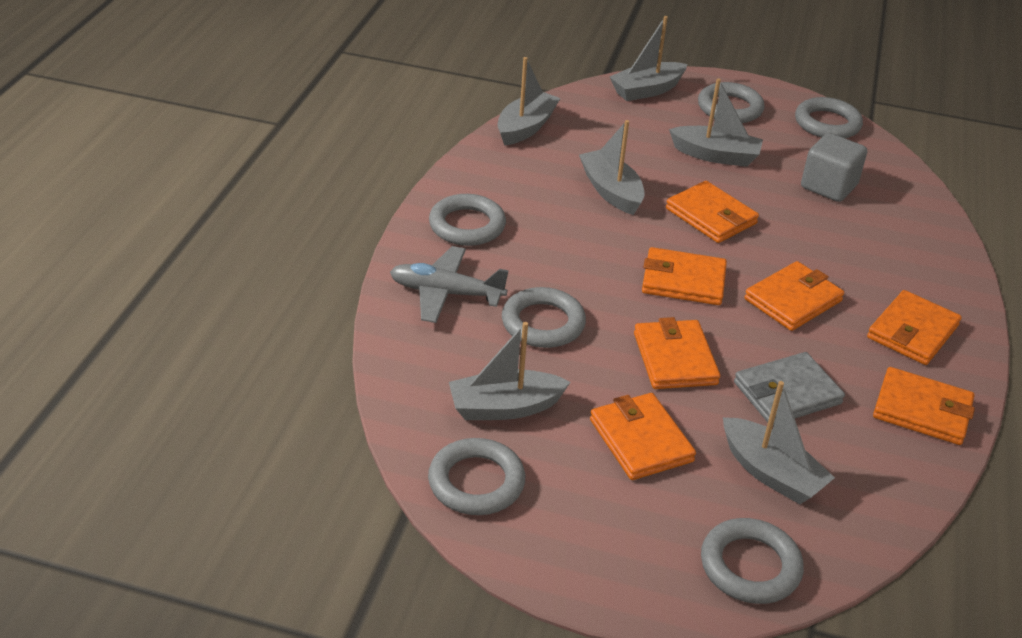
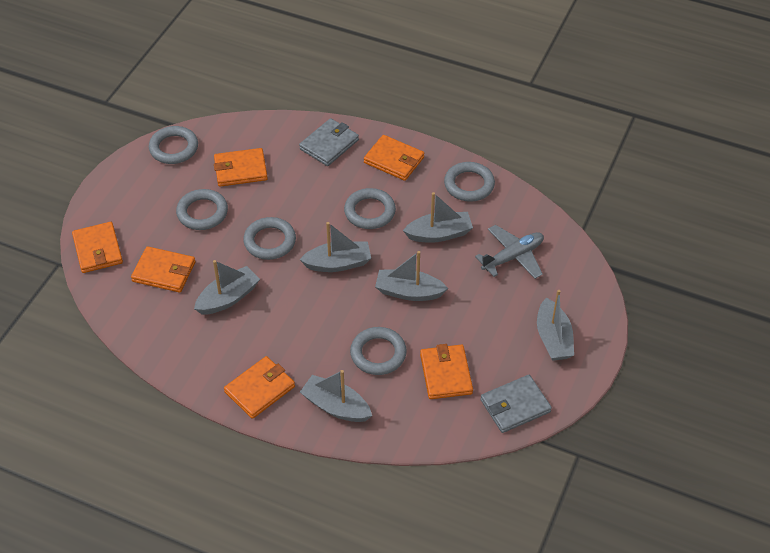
grey cube: 1 -> 0
grey wallet: 1 -> 2
orange wallet: 7 -> 6

